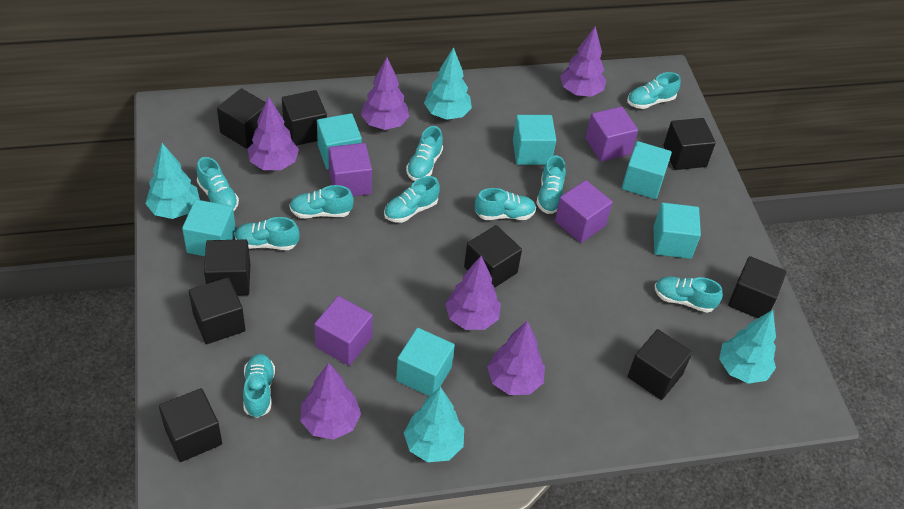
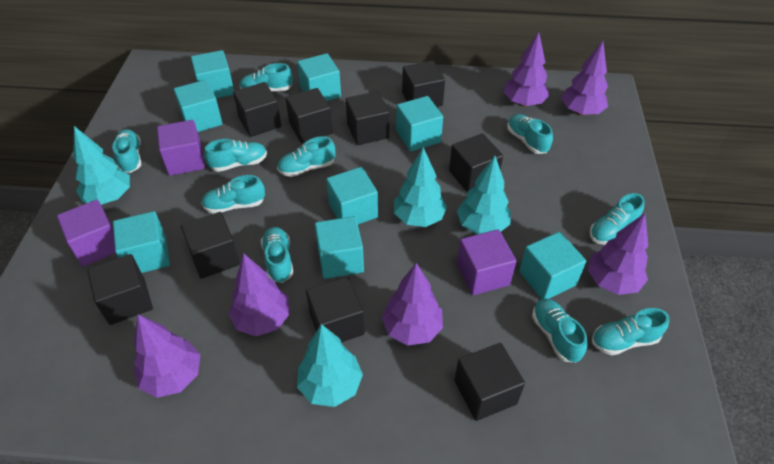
purple cube: 4 -> 3
turquoise cube: 6 -> 8

